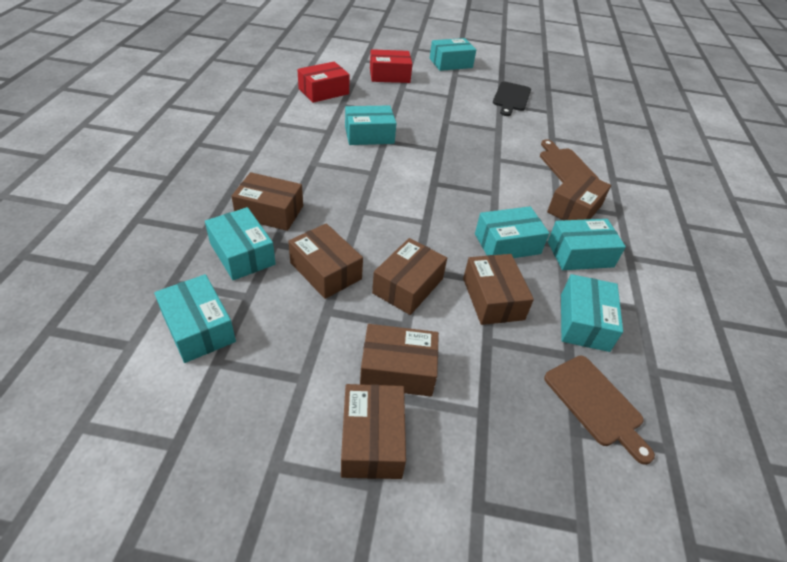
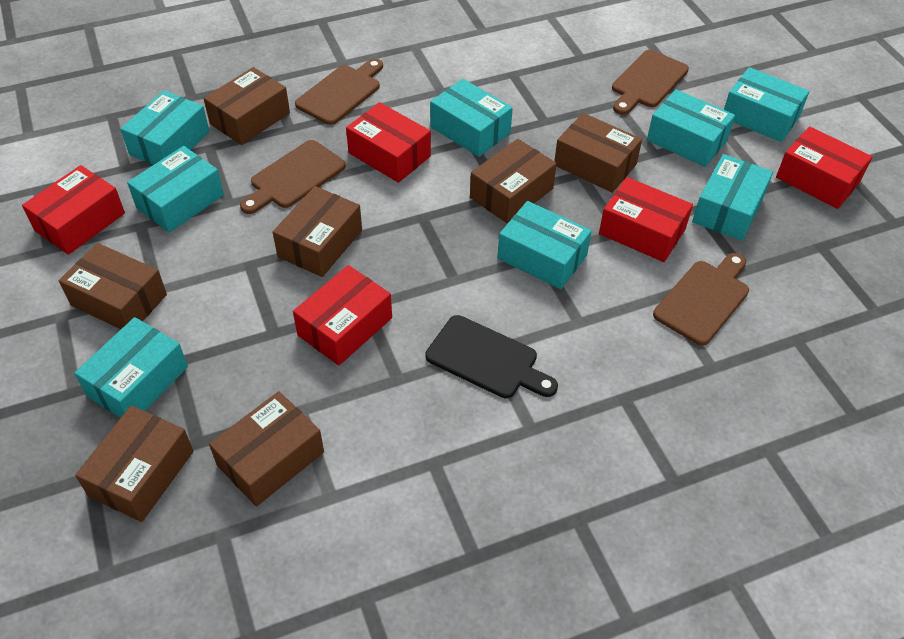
brown cutting board: 2 -> 4
red box: 2 -> 5
turquoise box: 7 -> 8

